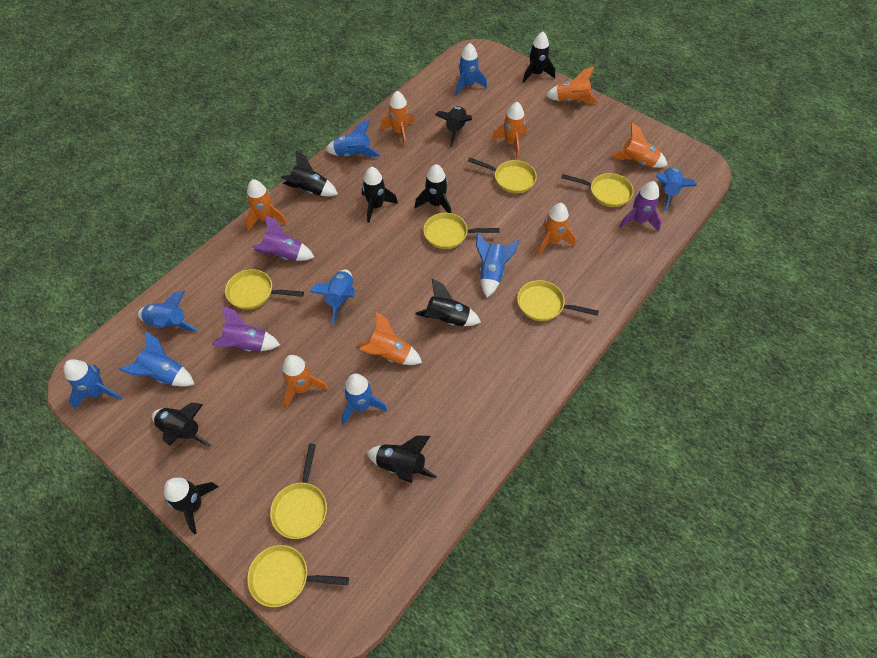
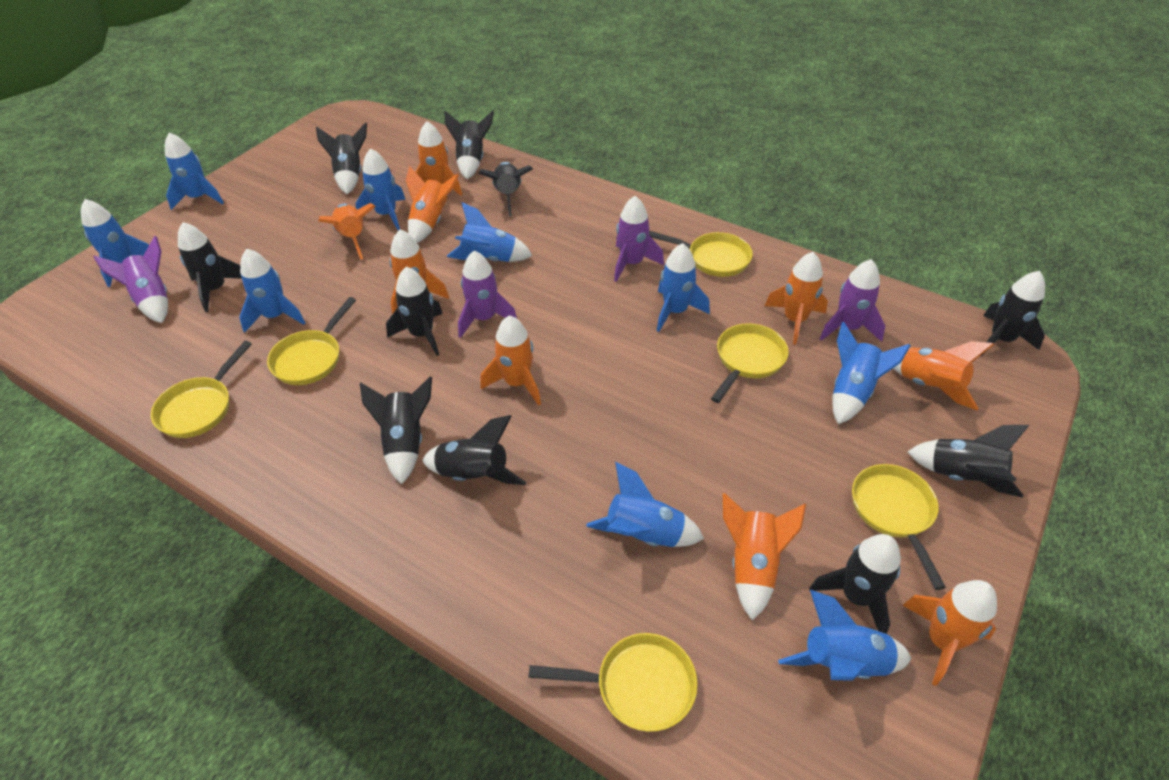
black rocket: 9 -> 10
orange rocket: 8 -> 9
purple rocket: 3 -> 4
yellow pan: 7 -> 6

